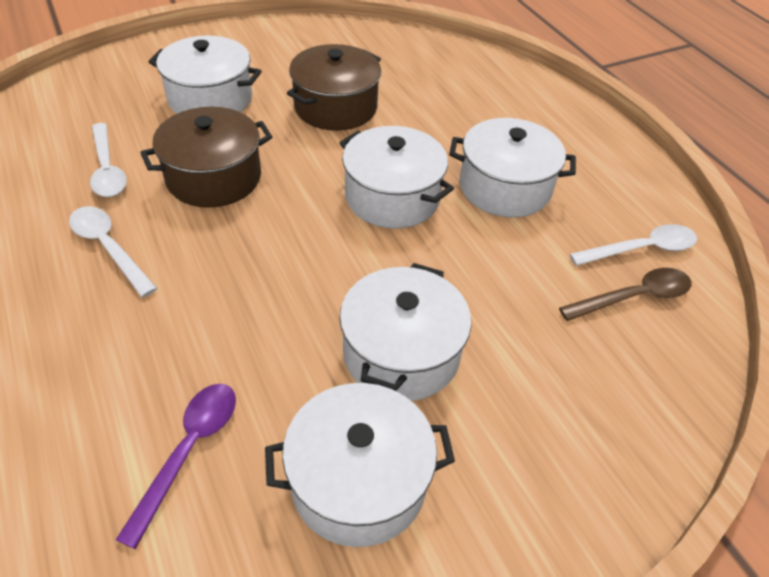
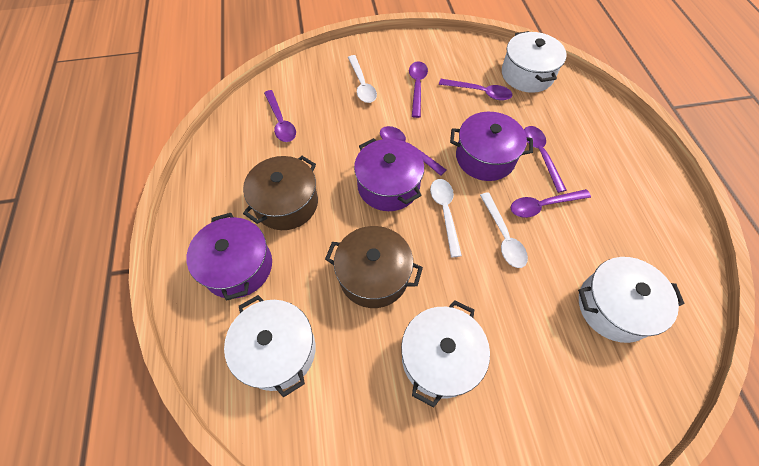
brown spoon: 1 -> 0
purple pot: 0 -> 3
purple spoon: 1 -> 6
white pot: 5 -> 4

